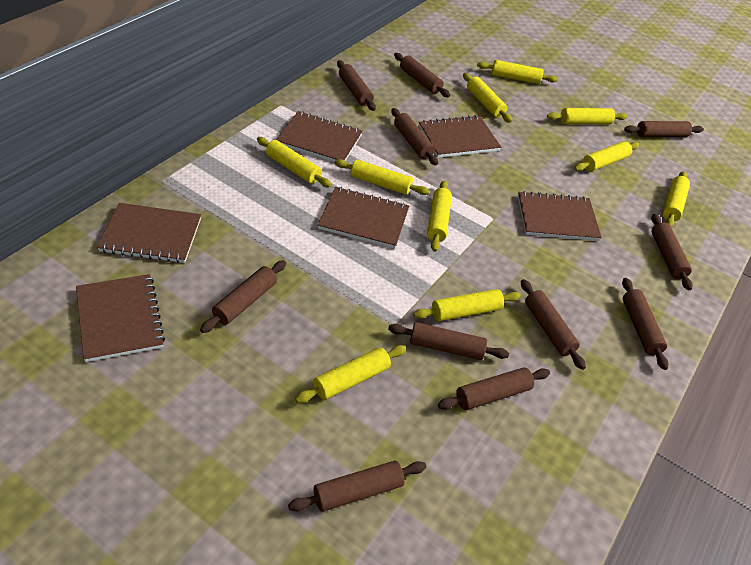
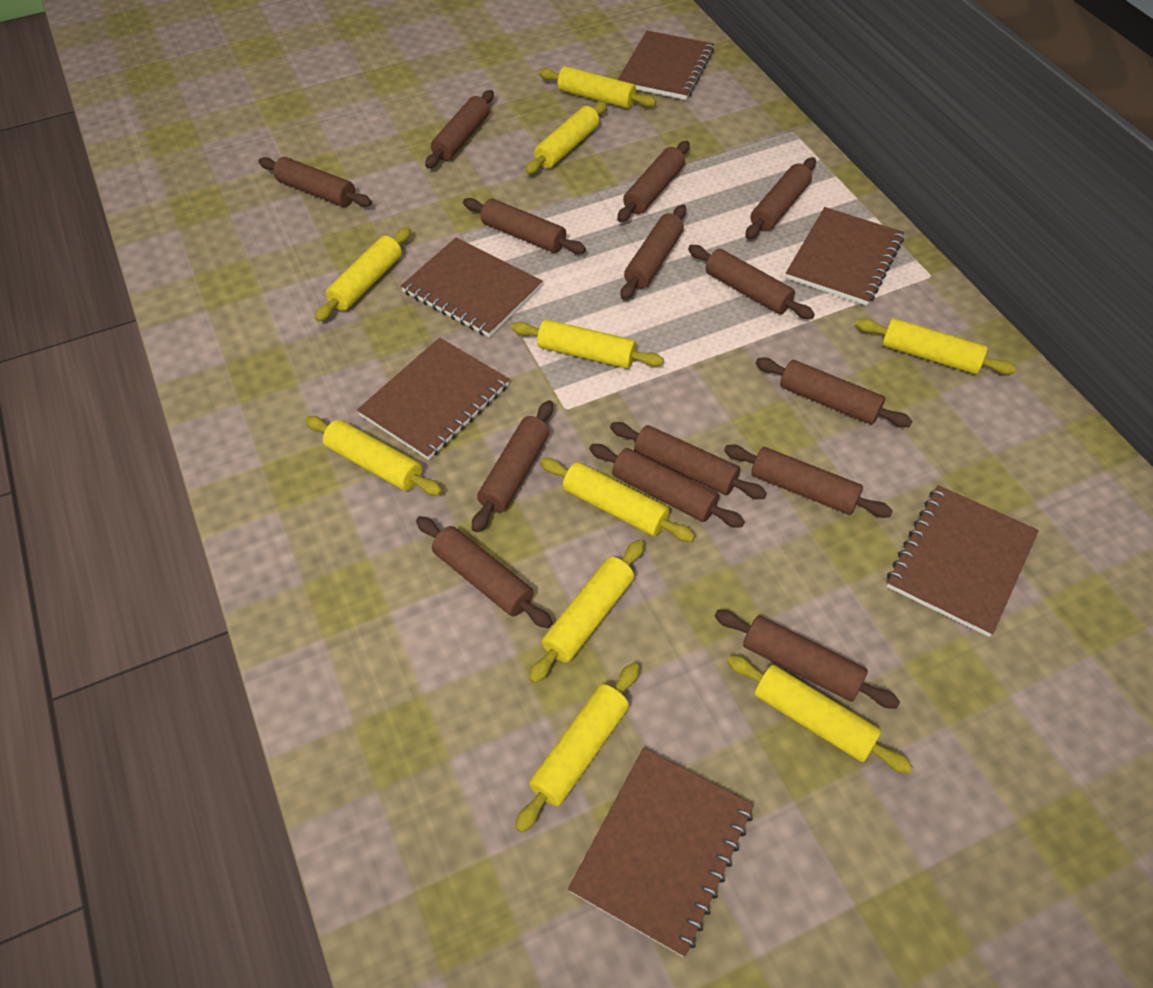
brown rolling pin: 11 -> 14

